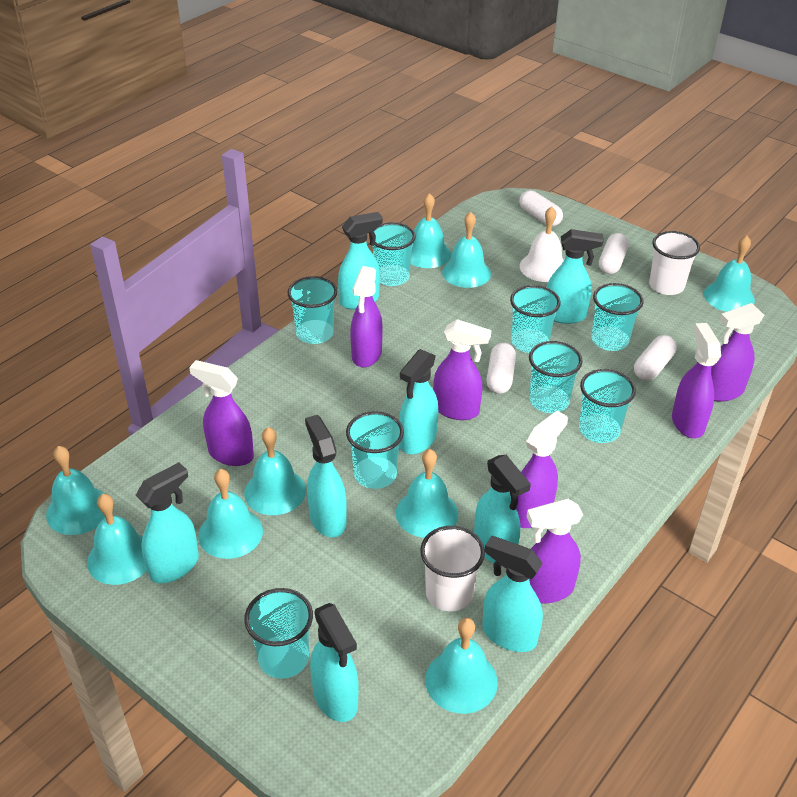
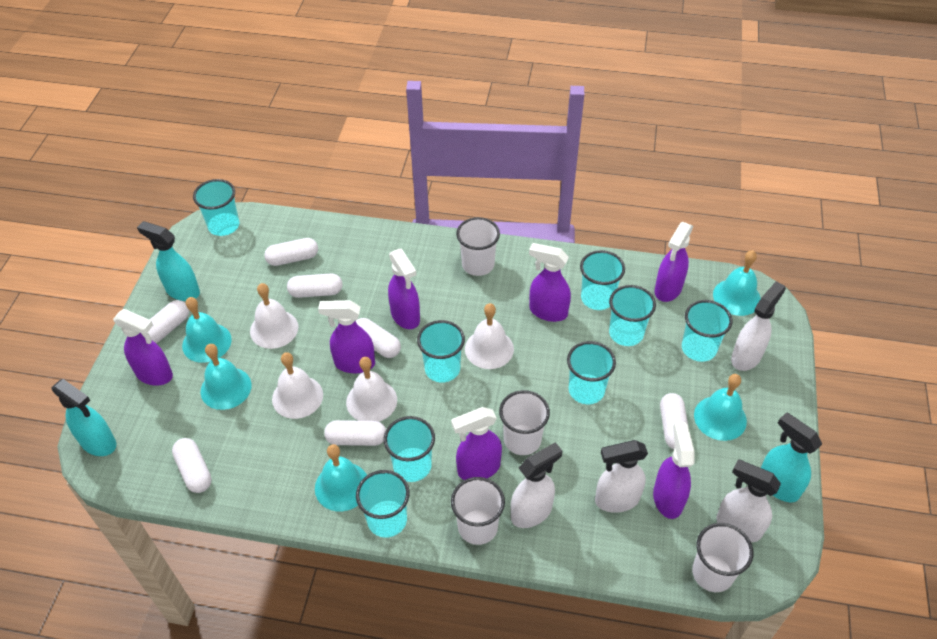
turquoise bell: 9 -> 5
turquoise spray bottle: 8 -> 3
white bell: 1 -> 4
white capsule: 4 -> 7
white cup: 2 -> 4
white spray bottle: 0 -> 4

